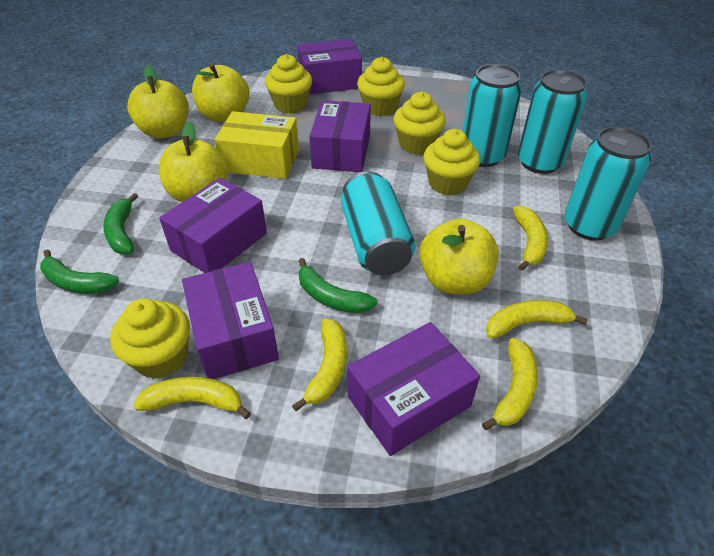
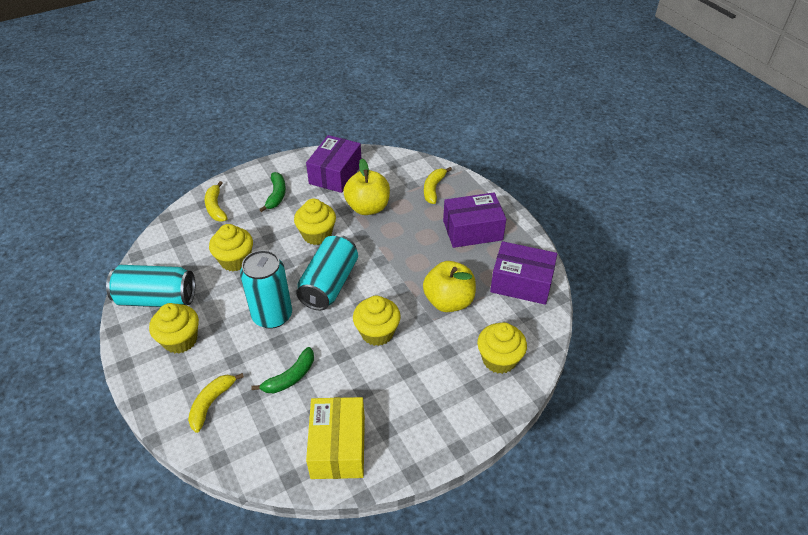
green banana: 3 -> 2
purple box: 5 -> 3
turquoise can: 4 -> 3
yellow apple: 4 -> 2
yellow banana: 5 -> 3

